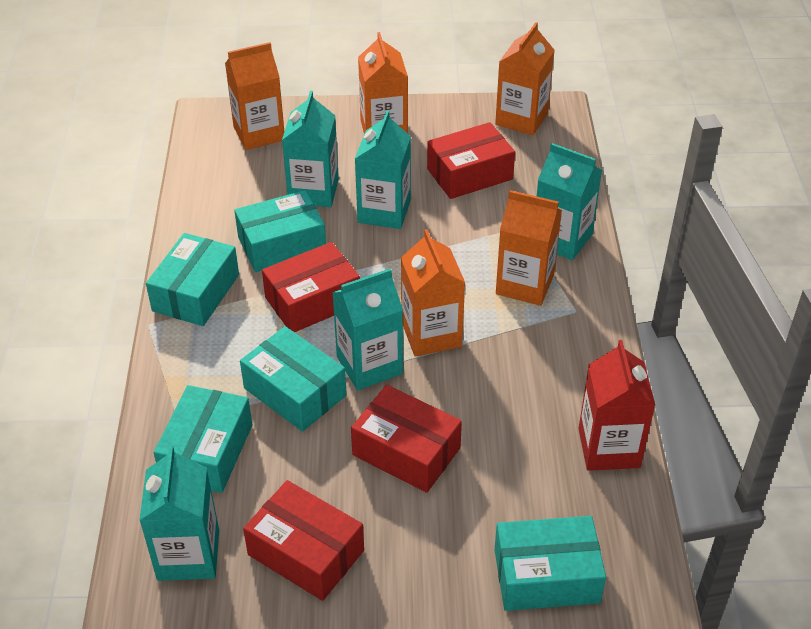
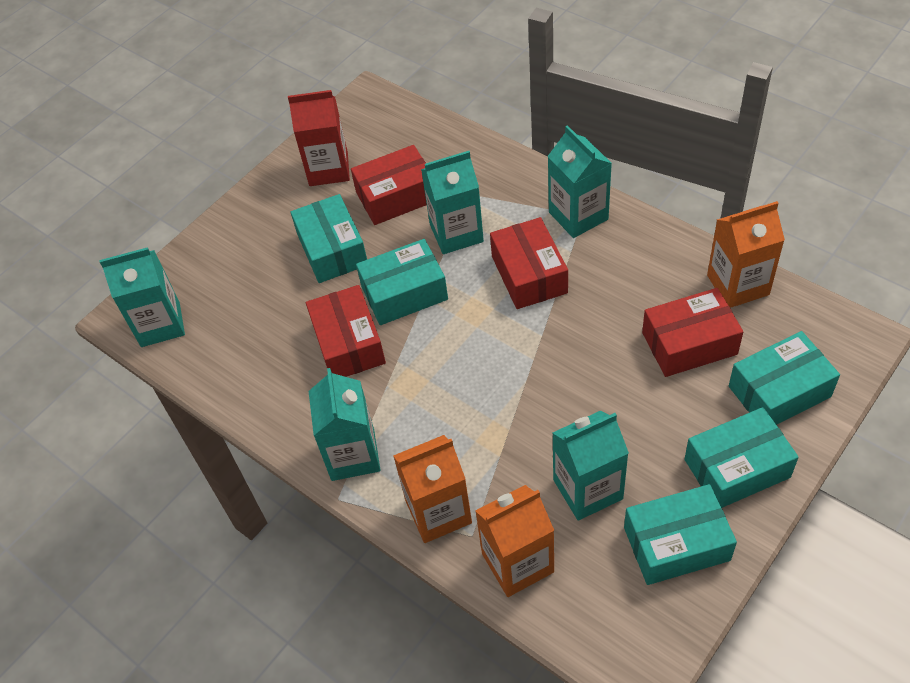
orange carton: 5 -> 3

